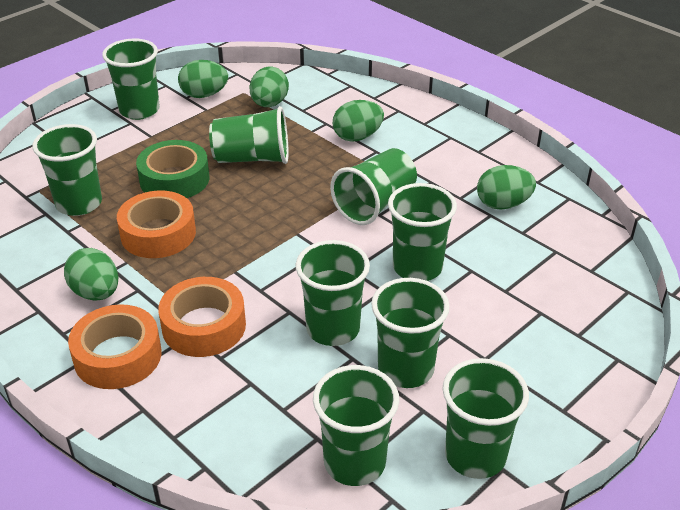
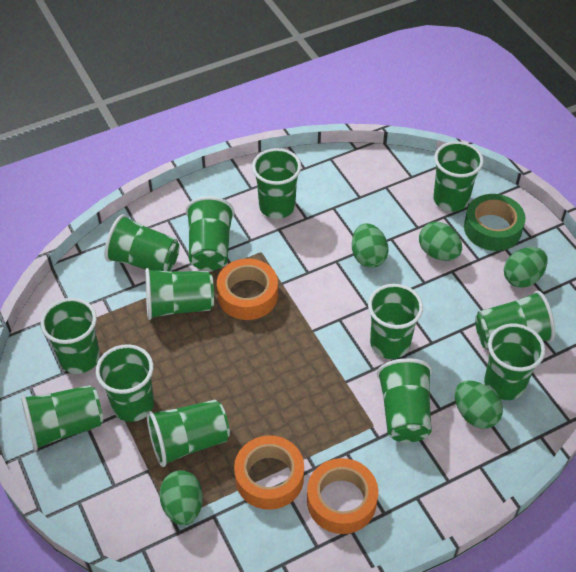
green cup: 9 -> 13

